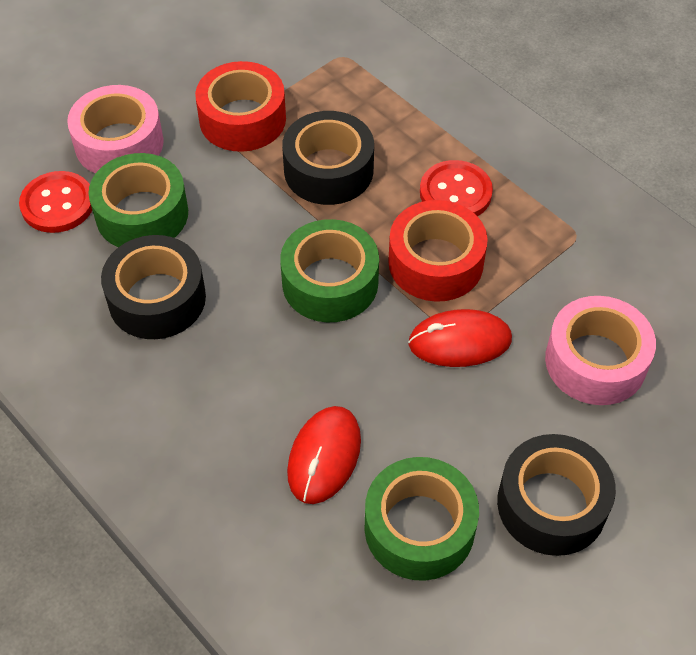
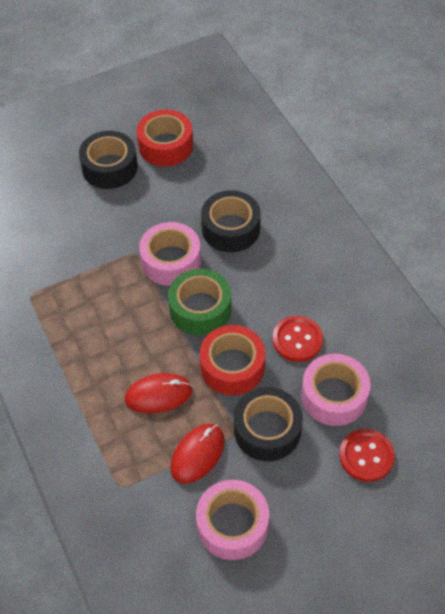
green tape: 3 -> 1
pink tape: 2 -> 3

